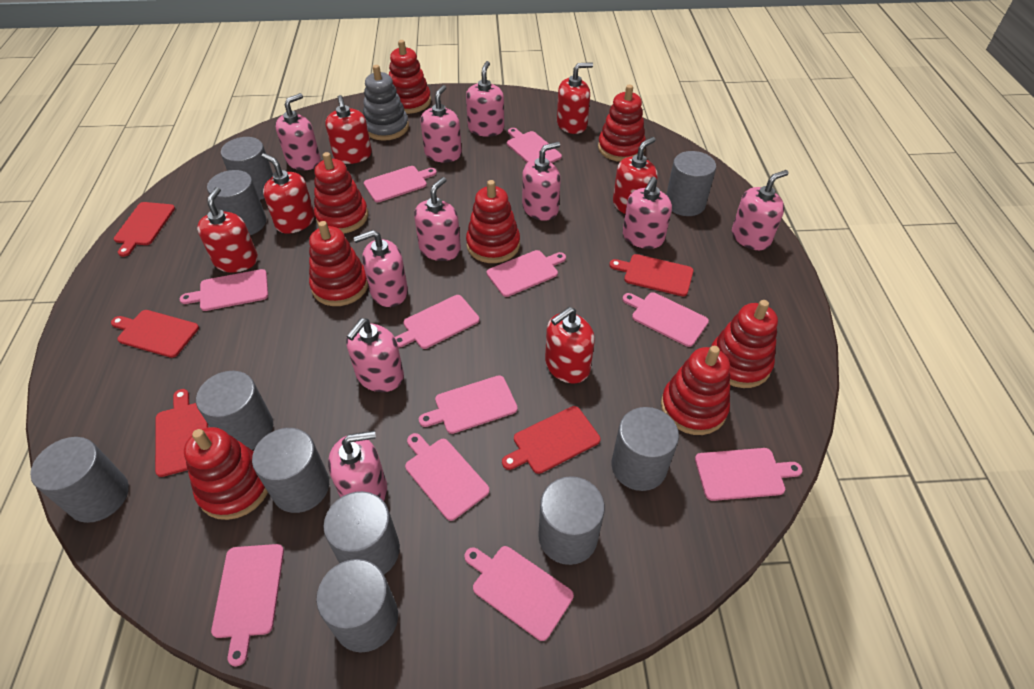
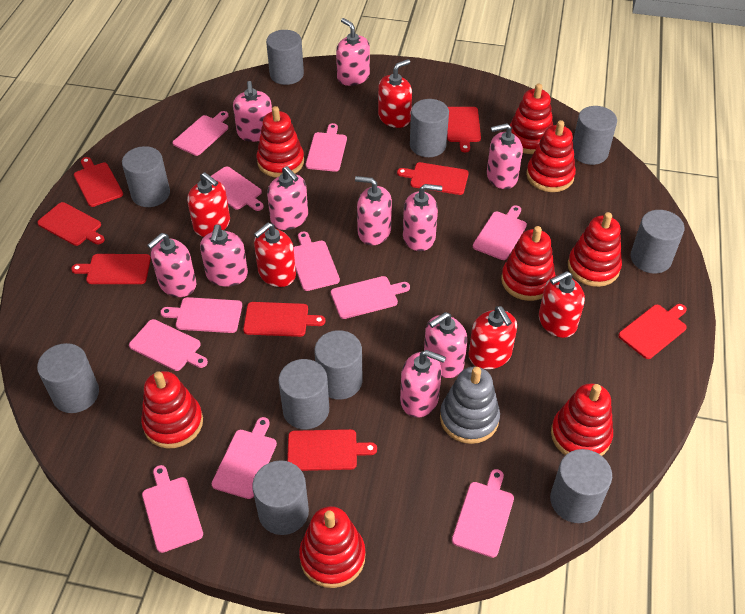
red cutting board: 5 -> 8
red soap dispenser: 6 -> 5

